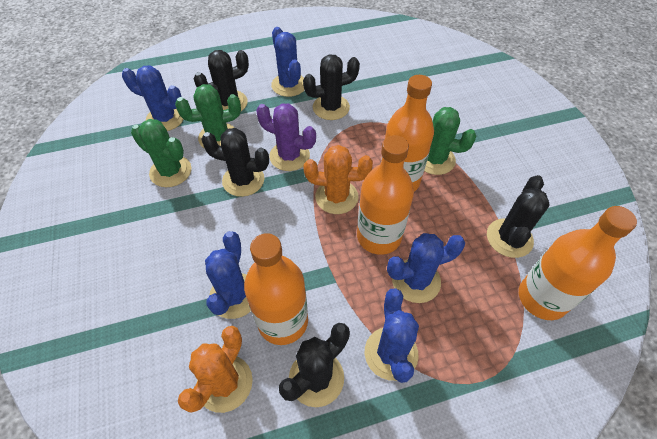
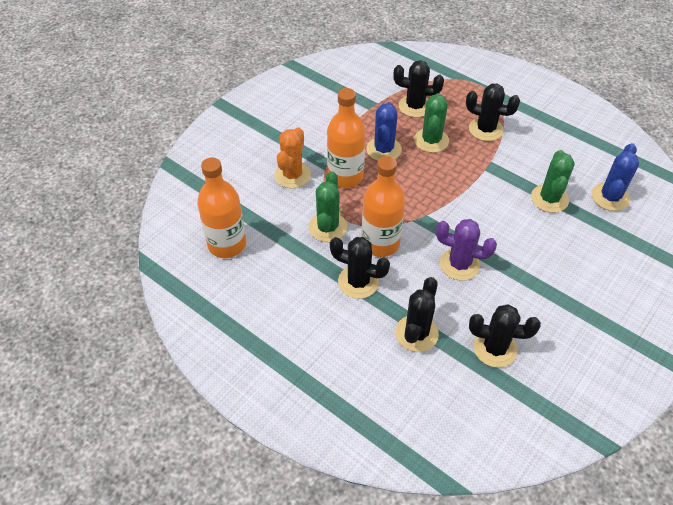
blue cactus: 5 -> 2
orange bottle: 4 -> 3
orange cactus: 2 -> 1

